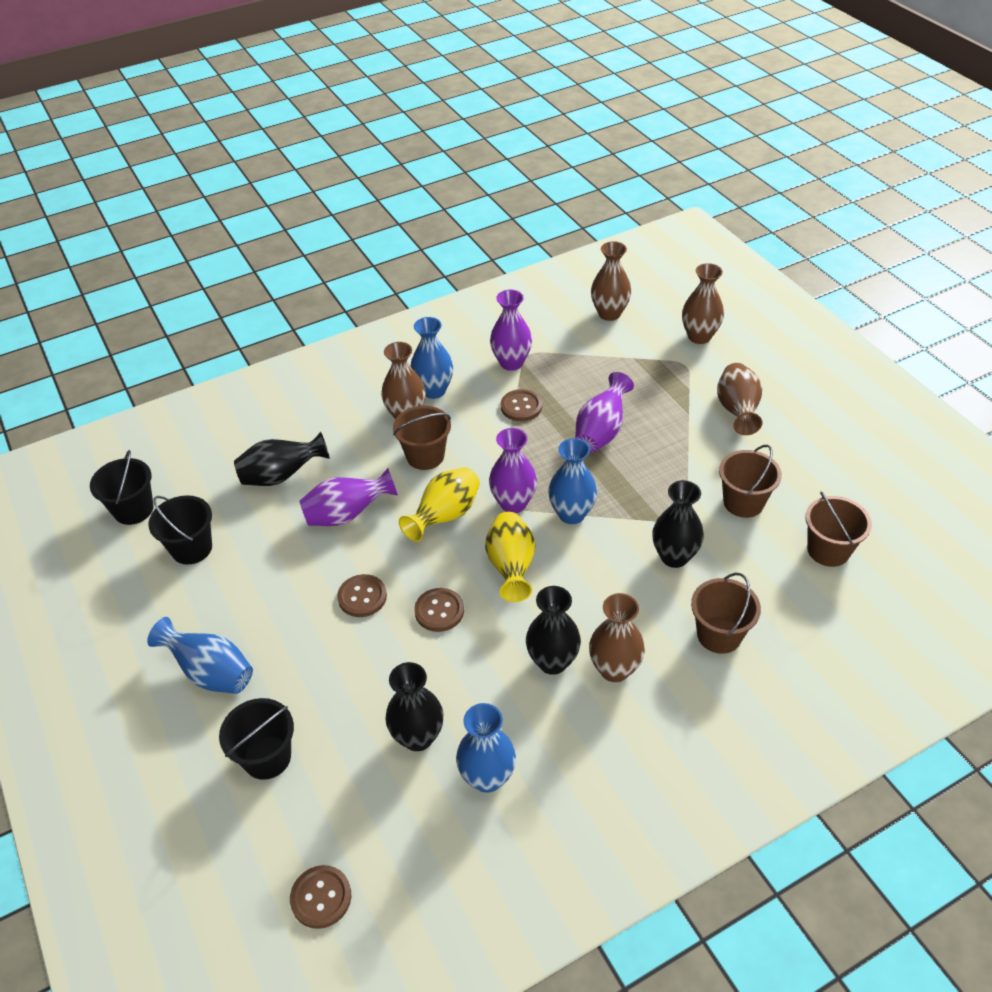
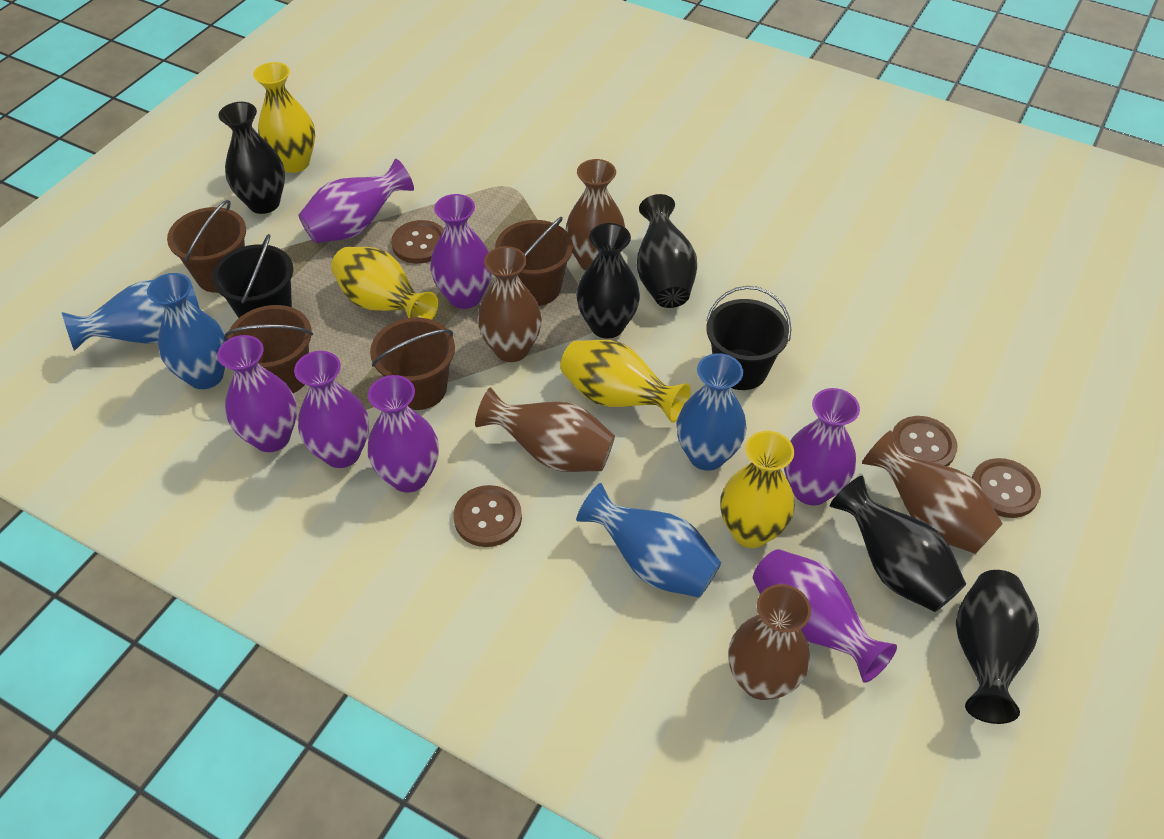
black bucket: 3 -> 2
black vase: 4 -> 5
purple vase: 4 -> 7
yellow vase: 2 -> 4

